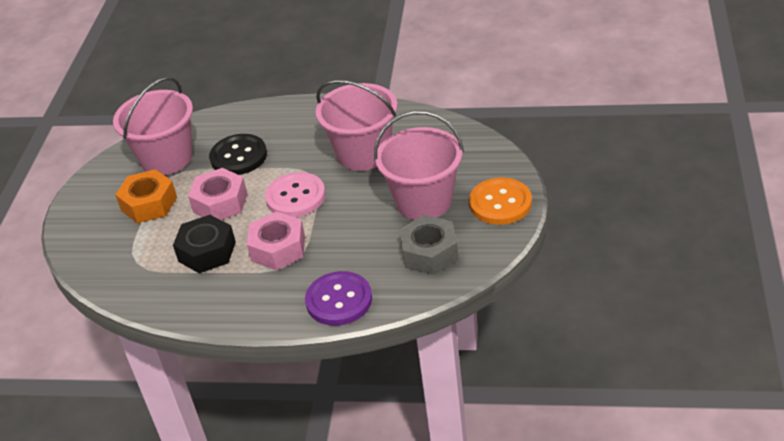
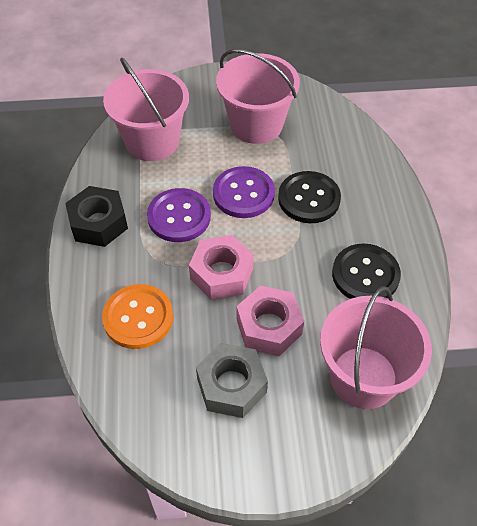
black button: 1 -> 2
orange nut: 1 -> 0
pink button: 1 -> 0
purple button: 1 -> 2

